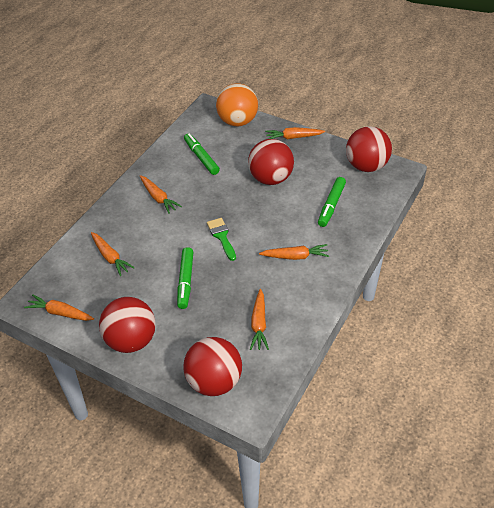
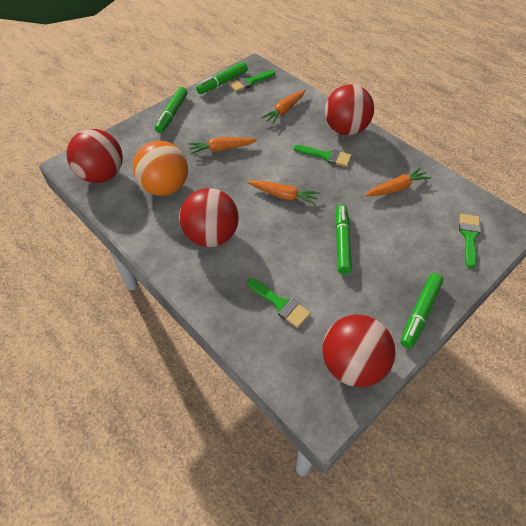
green brush: 1 -> 4
green marker: 3 -> 4
orange carrot: 6 -> 4

